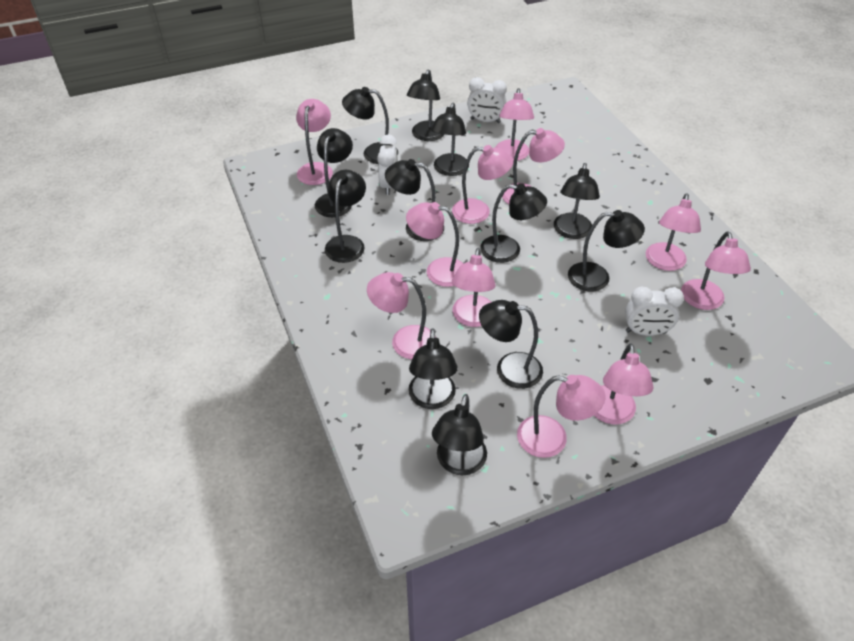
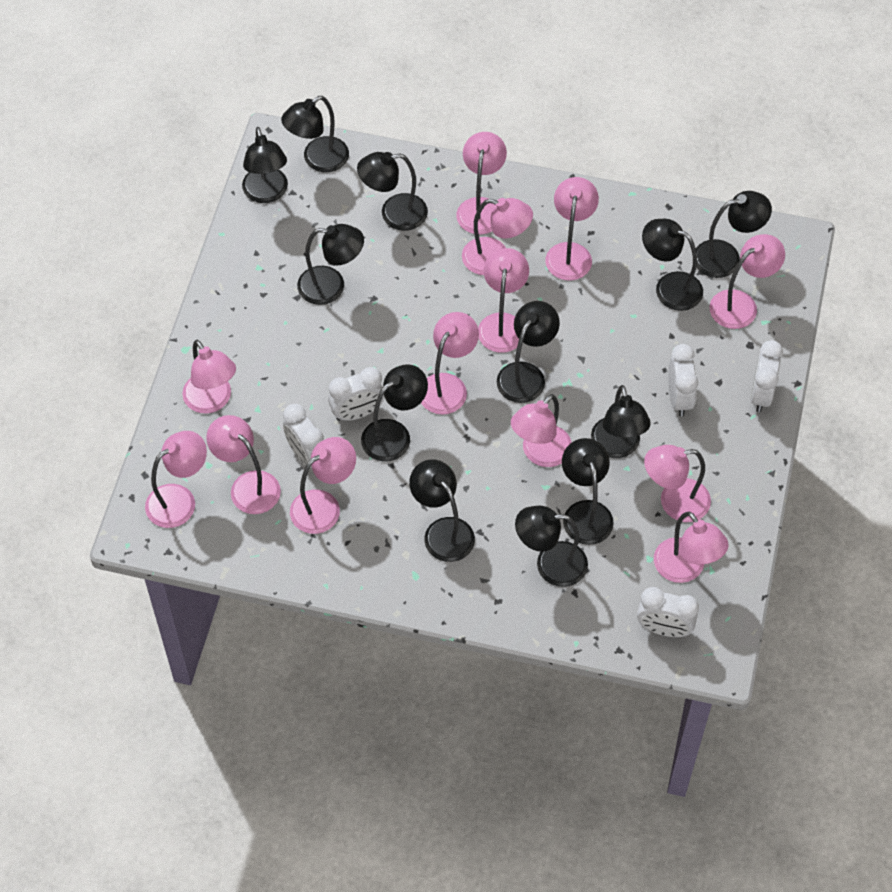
pink lamp: 11 -> 13
white clock: 3 -> 5

